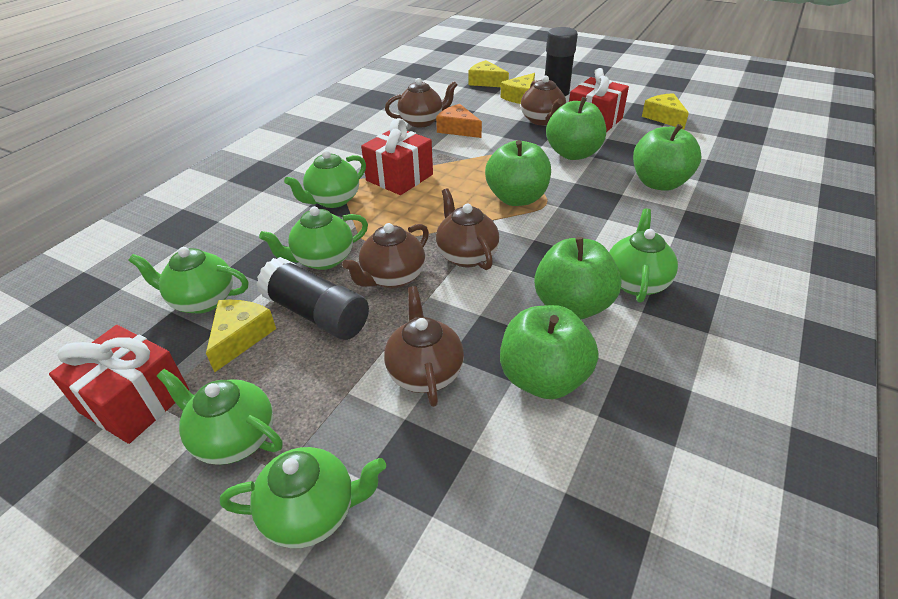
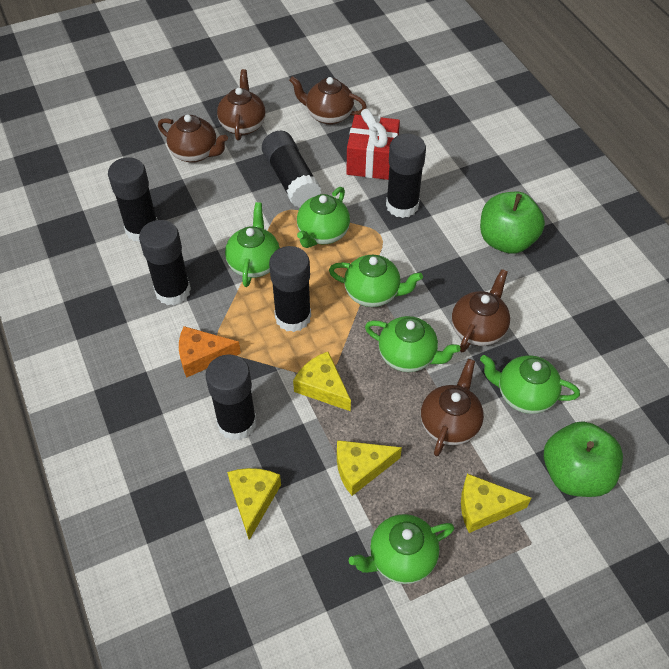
black glue stick: 2 -> 6
green apple: 5 -> 2
red gift: 3 -> 1

